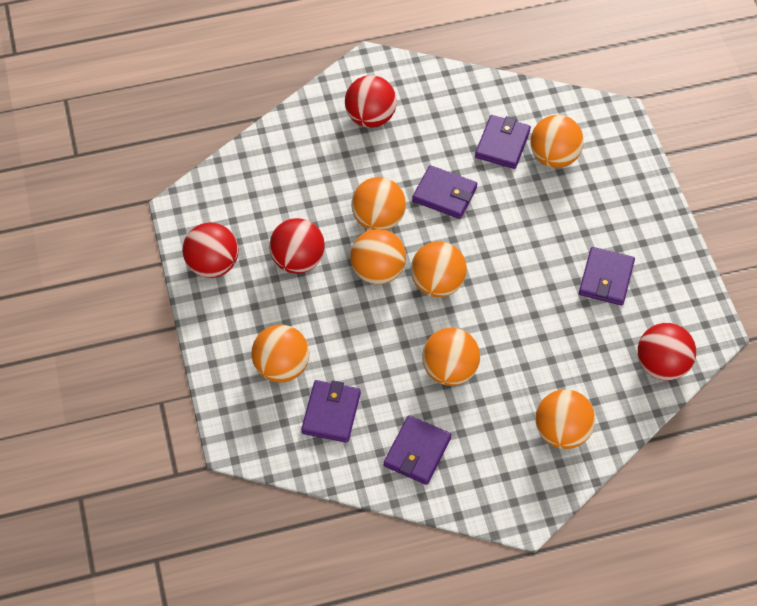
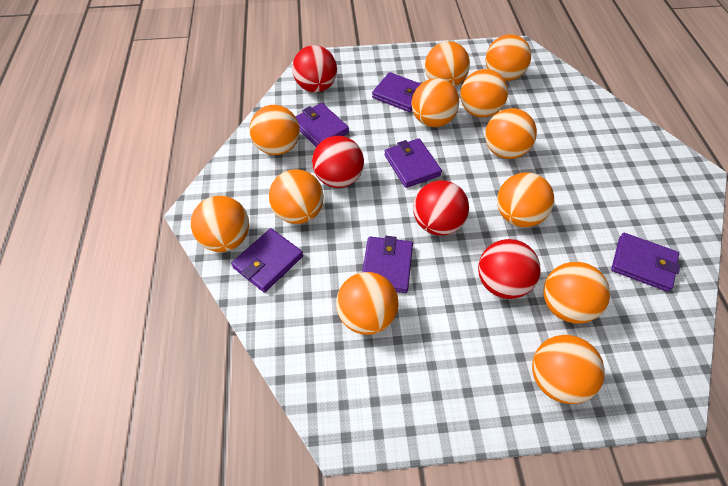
orange ball: 7 -> 12
purple wallet: 5 -> 6

